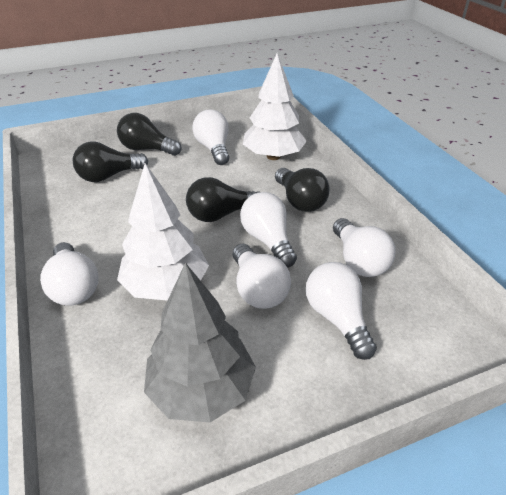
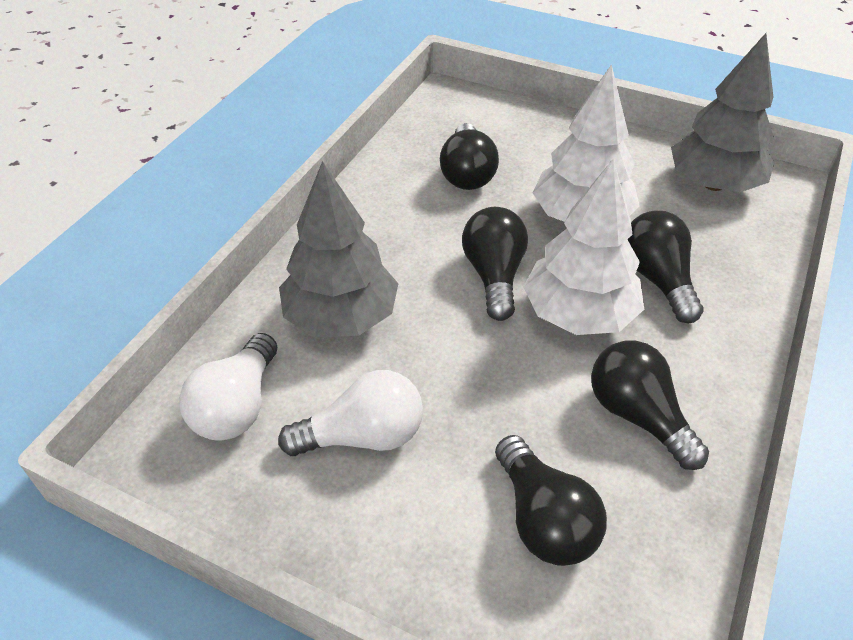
black light bulb: 4 -> 5
grey tree: 1 -> 2
white light bulb: 6 -> 2

